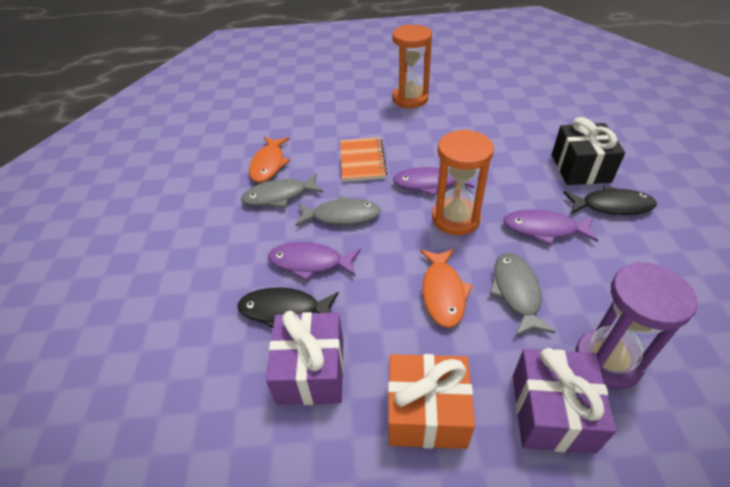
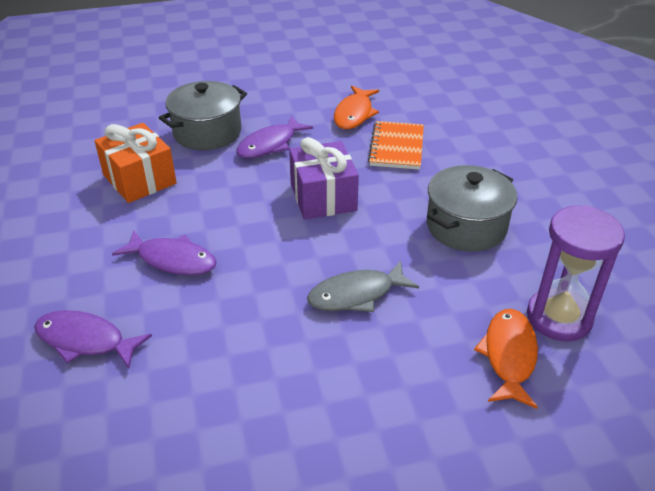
black fish: 2 -> 0
black gift: 1 -> 0
grey fish: 3 -> 1
grey pot: 0 -> 2
orange hourglass: 2 -> 0
purple gift: 2 -> 1

